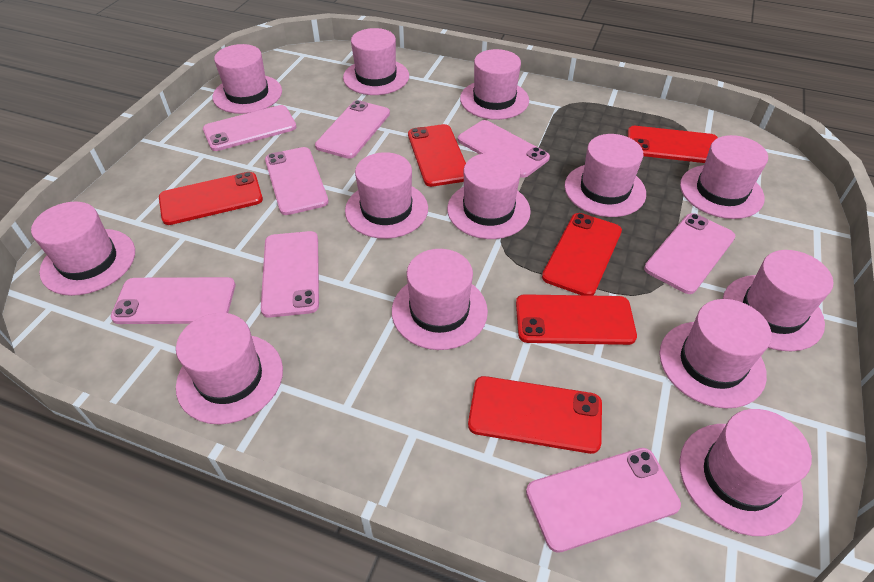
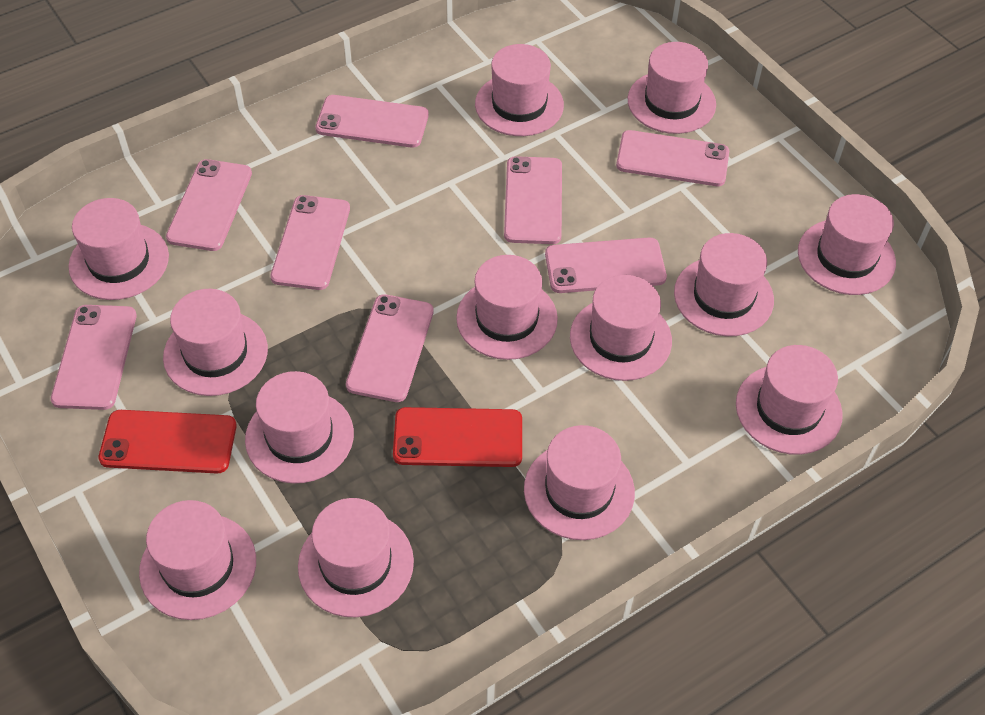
red phone: 6 -> 2

